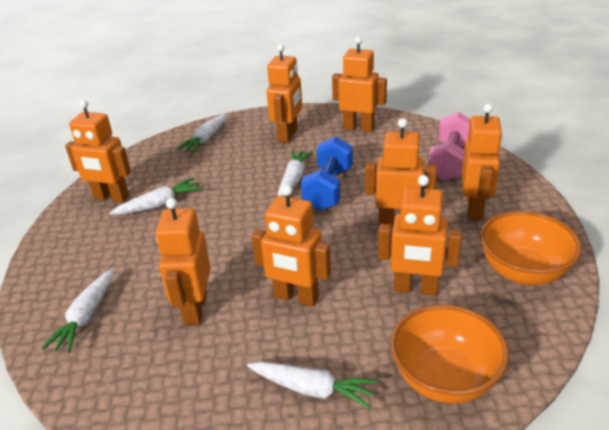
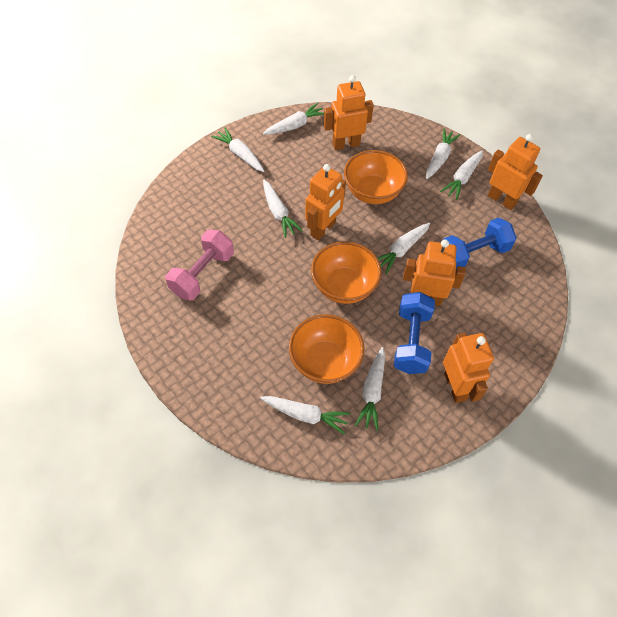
blue dumbbell: 1 -> 2
orange bowl: 2 -> 3
orange robot: 8 -> 5
white carrot: 5 -> 8

